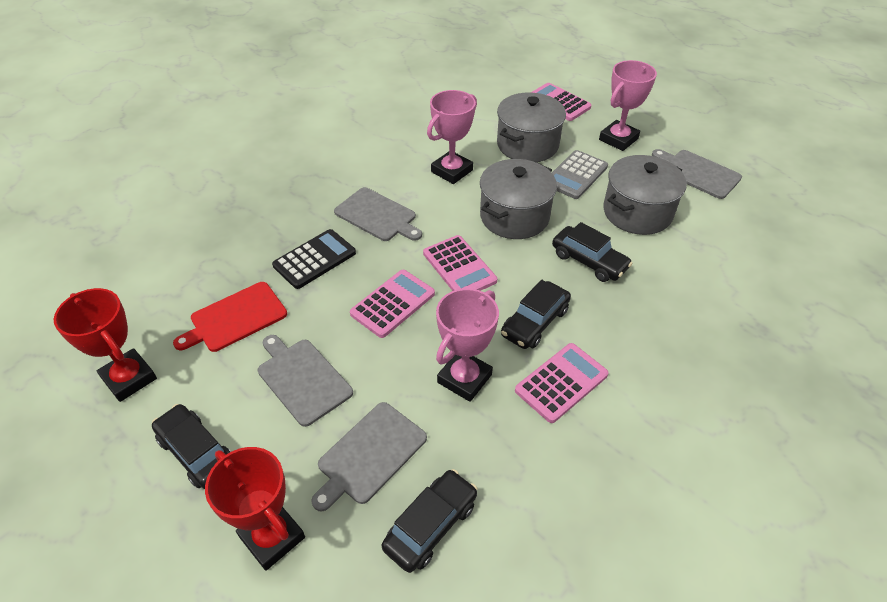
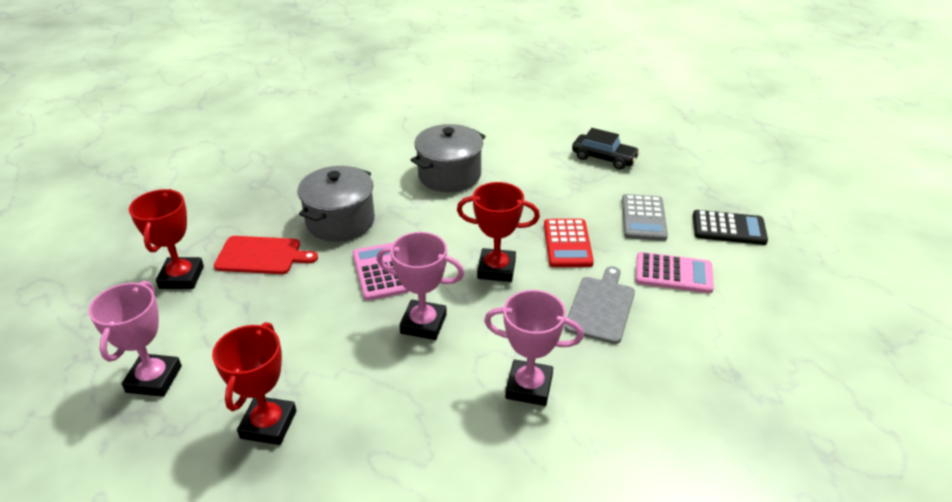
black car: 4 -> 1
grey cutting board: 4 -> 1
grey pot: 3 -> 2
pink calculator: 4 -> 2
red calculator: 0 -> 1
red trophy: 2 -> 3

